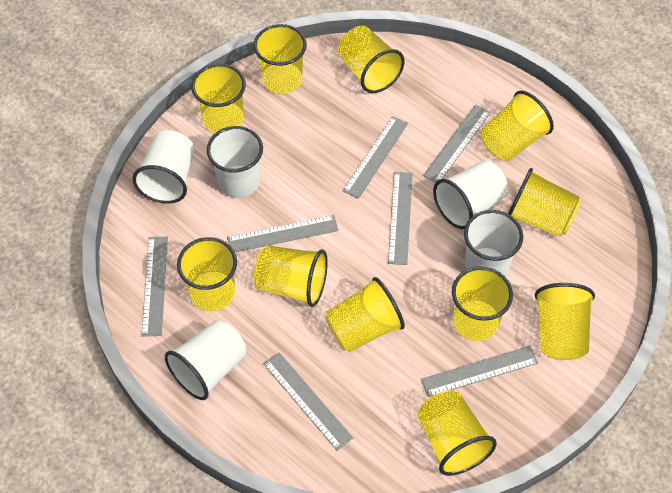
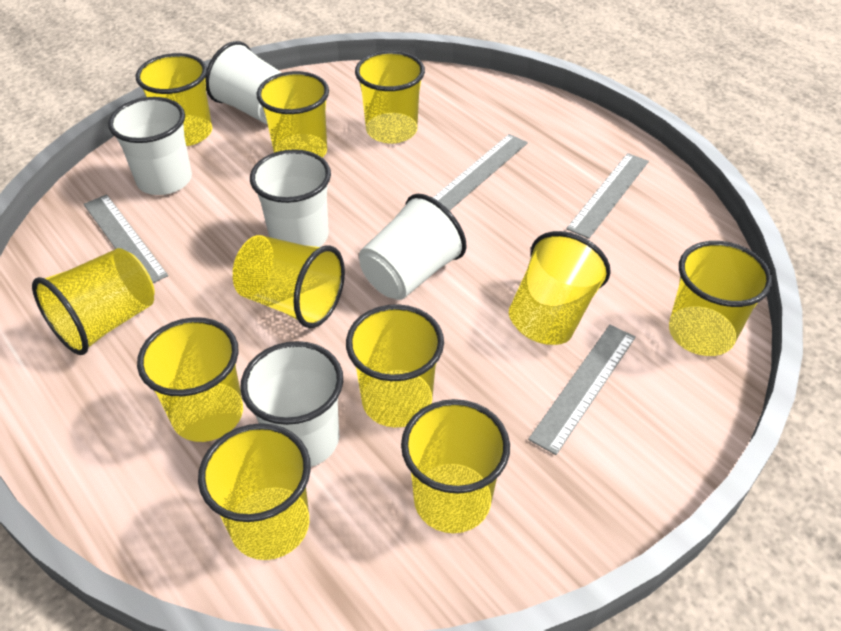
grey ruler: 7 -> 4

